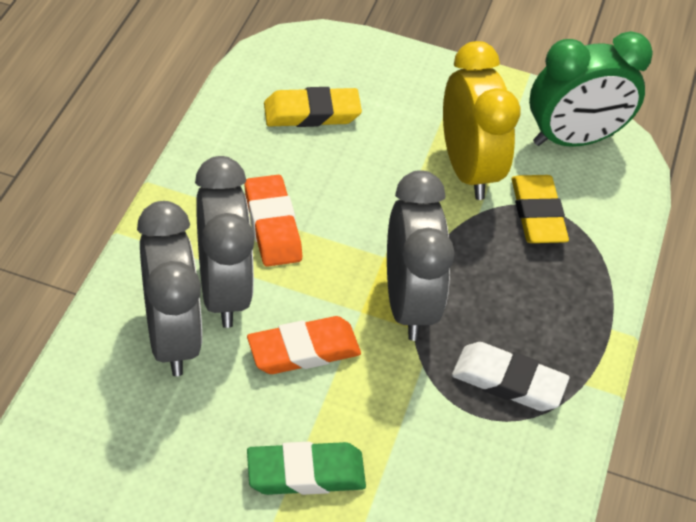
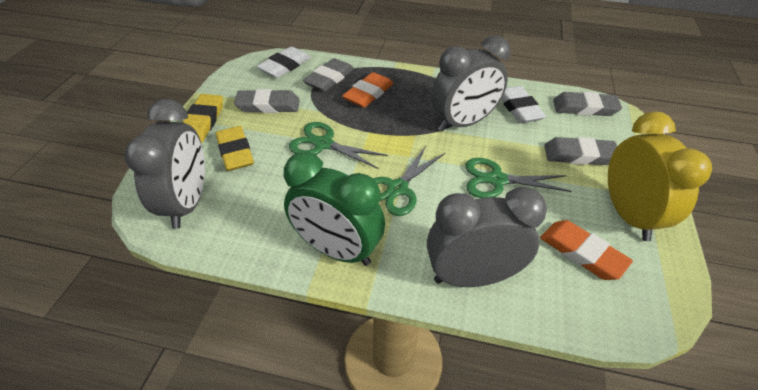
green eraser: 1 -> 0
green scissors: 0 -> 3
grey eraser: 0 -> 4
white eraser: 1 -> 2

